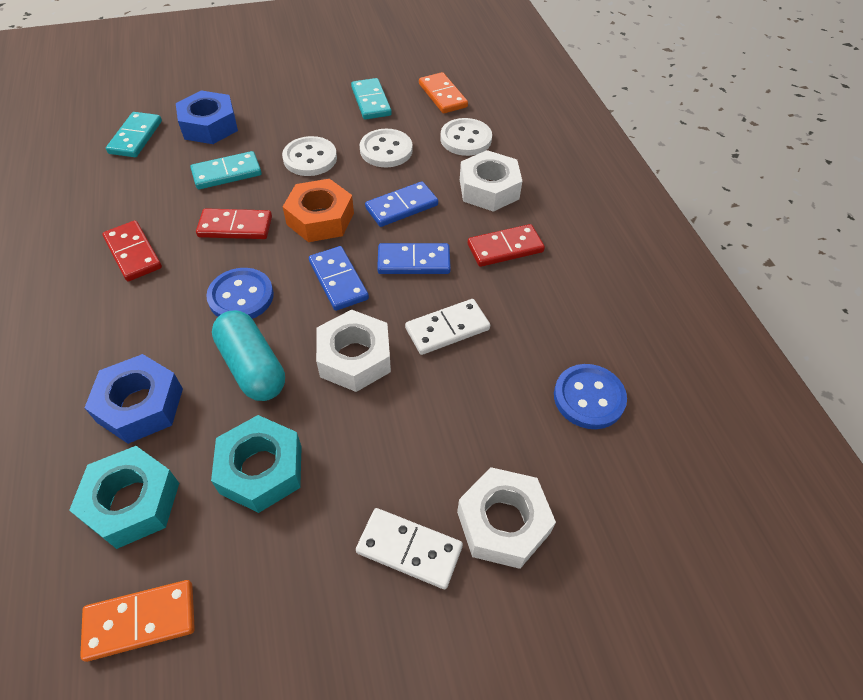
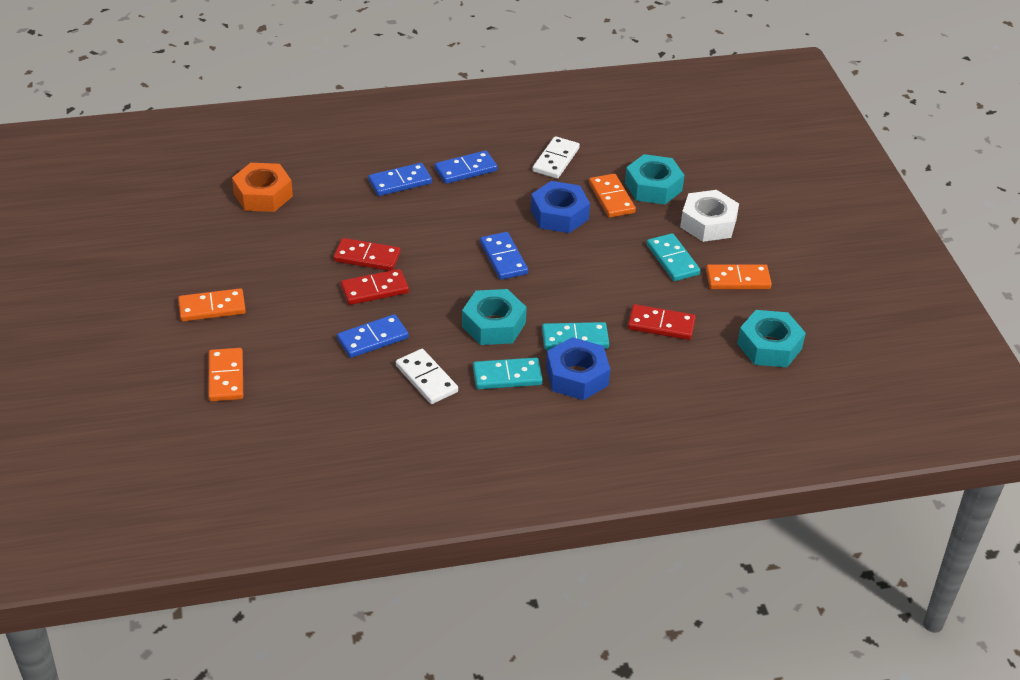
blue button: 2 -> 0
blue domino: 3 -> 4
orange domino: 2 -> 4
turquoise capsule: 1 -> 0
turquoise nut: 2 -> 3
white button: 3 -> 0
white nut: 3 -> 1

